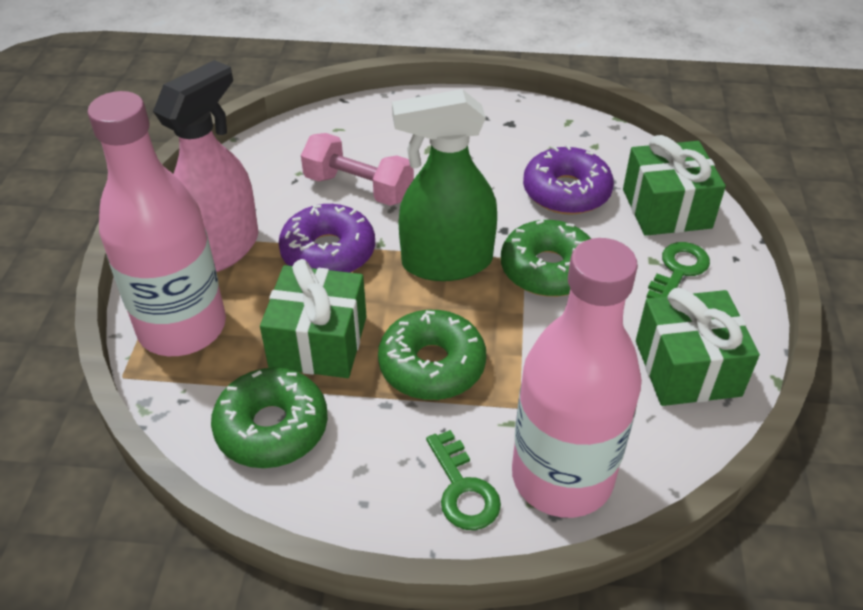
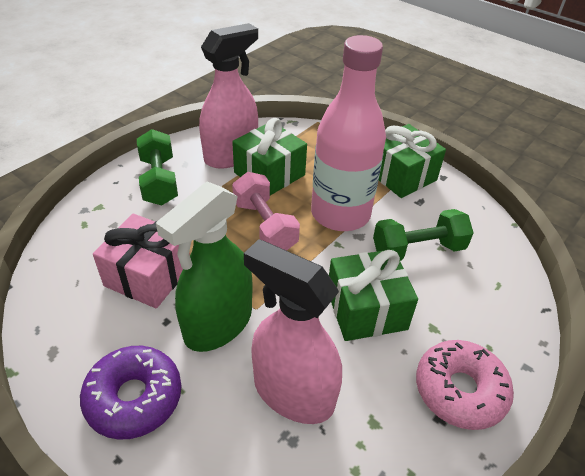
green donut: 3 -> 0
green dumbbell: 0 -> 2
green key: 2 -> 0
pink bottle: 2 -> 1
pink donut: 0 -> 1
pink gift: 0 -> 1
pink spray bottle: 1 -> 2
purple donut: 2 -> 1

